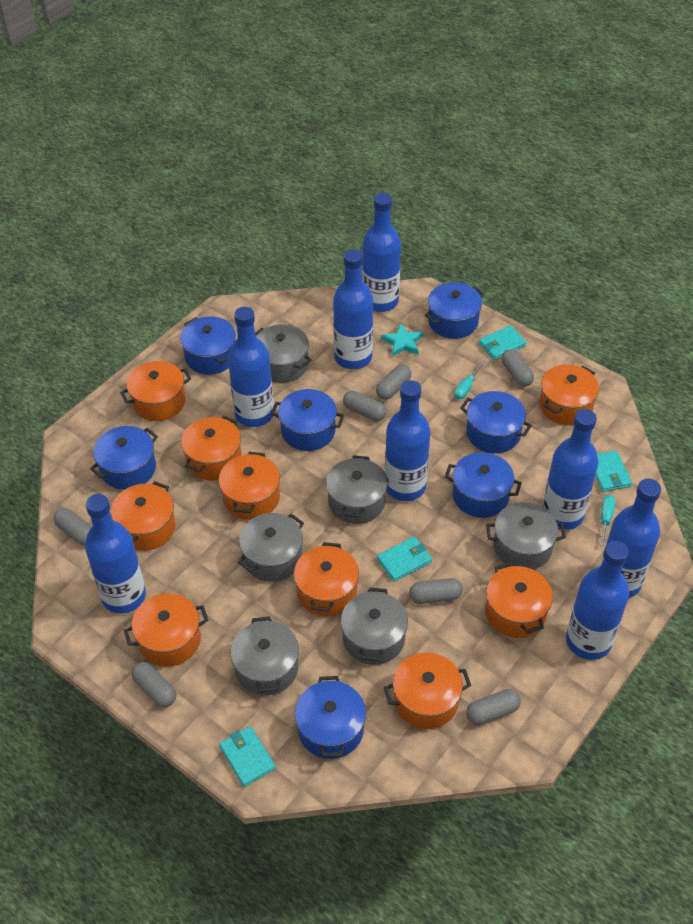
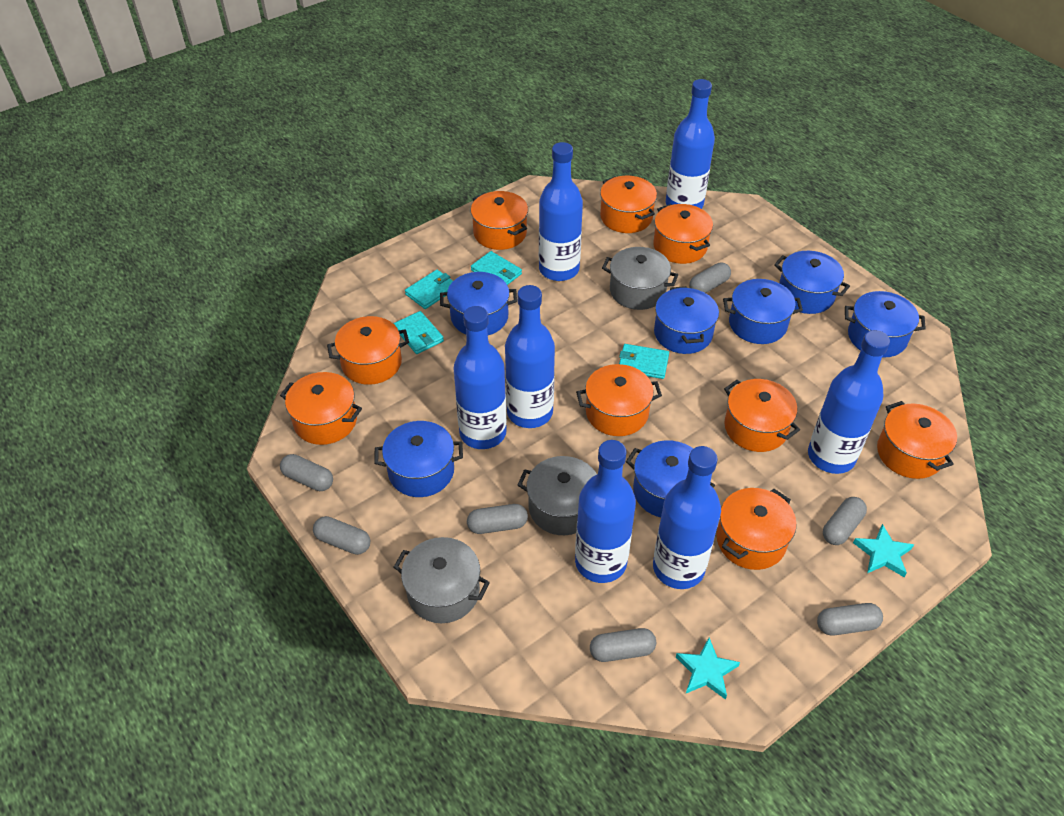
blue bottle: 8 -> 7
grey pot: 6 -> 3
turquoise screwdriver: 2 -> 0
turquoise star: 1 -> 2

